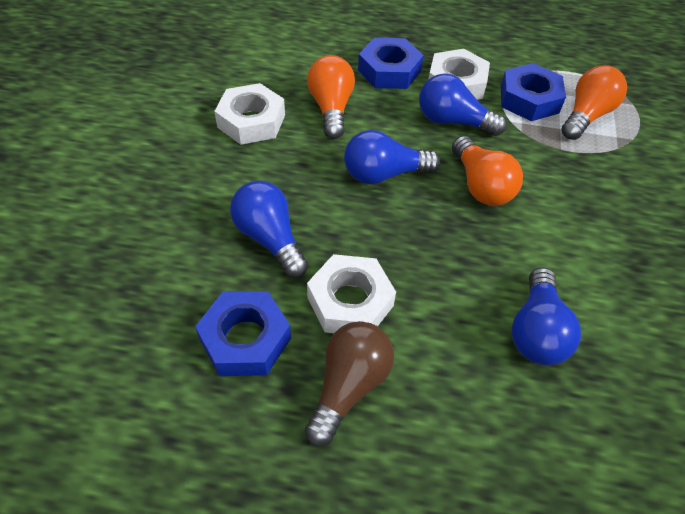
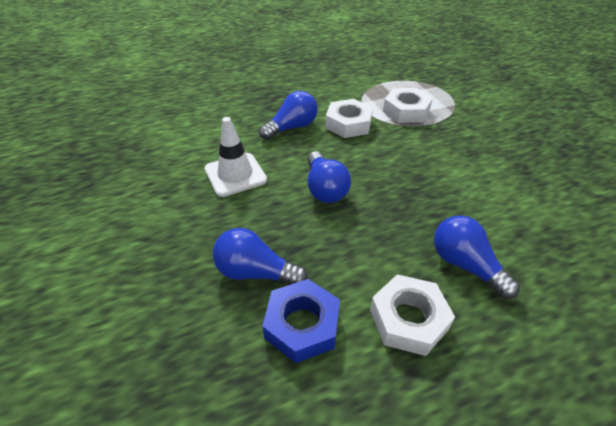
blue nut: 3 -> 1
brown light bulb: 1 -> 0
orange light bulb: 3 -> 0
white traffic cone: 0 -> 1

